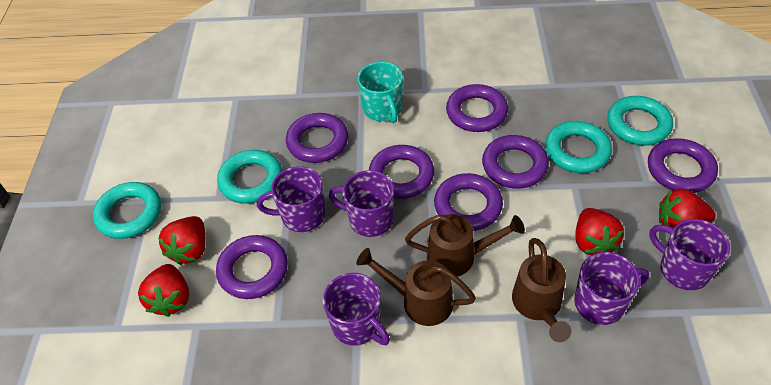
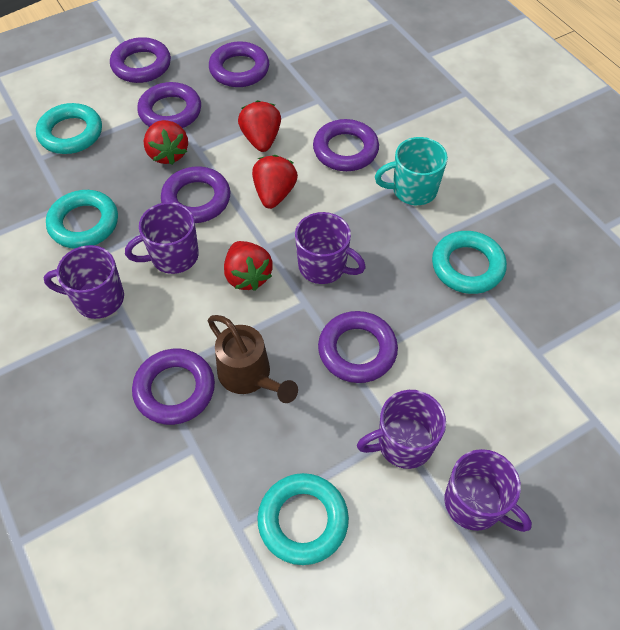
brown watering can: 3 -> 1

